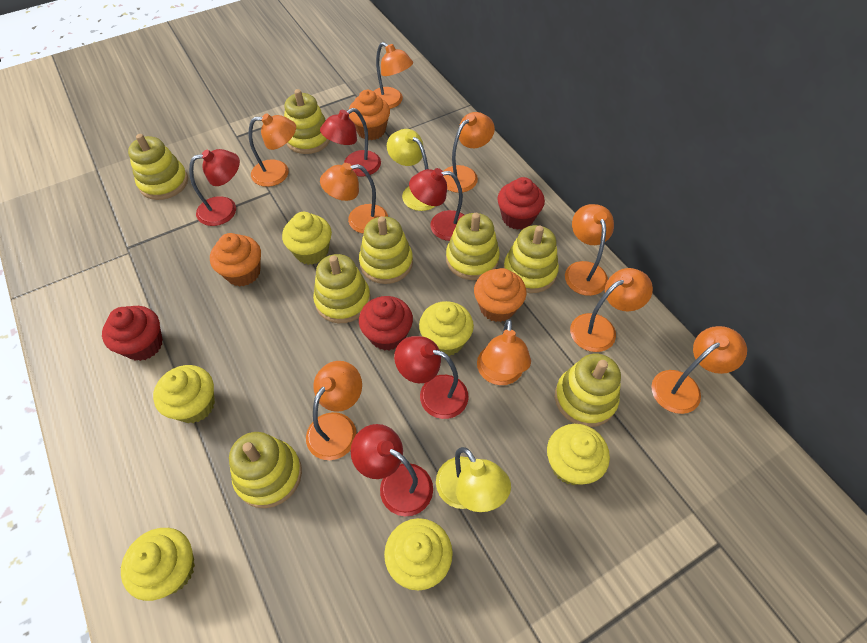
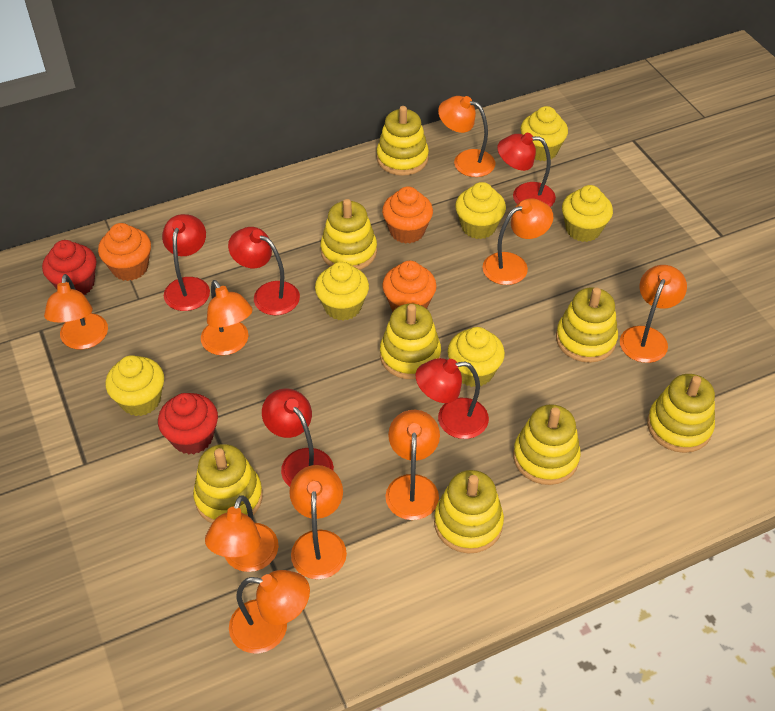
red cupcake: 3 -> 2
yellow lamp: 2 -> 0

